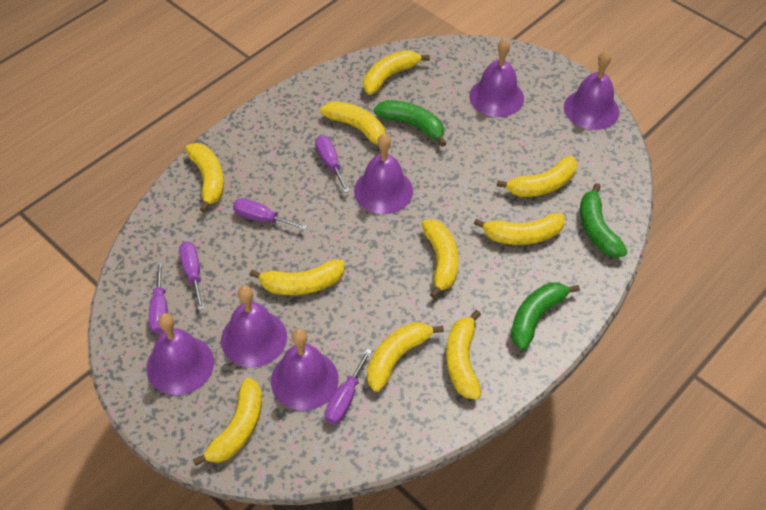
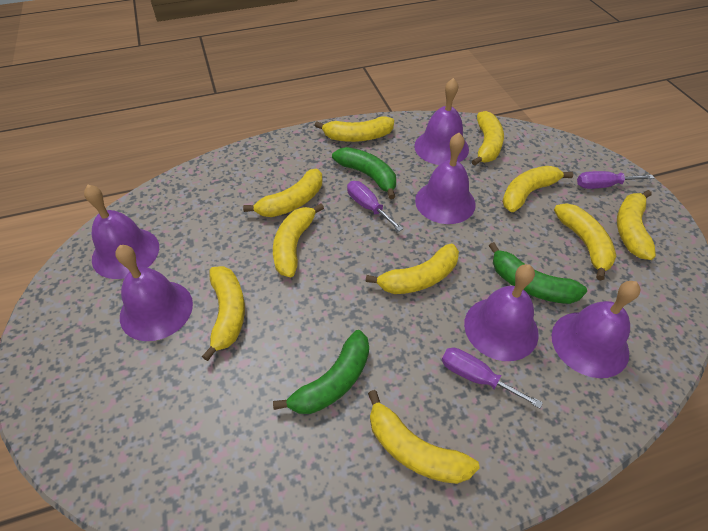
purple screwdriver: 5 -> 3

